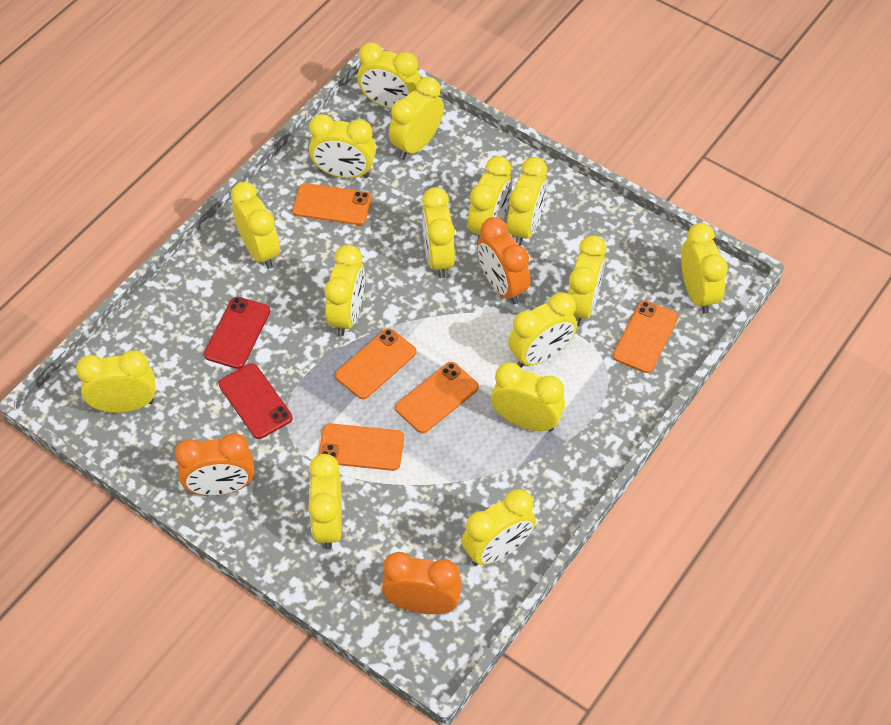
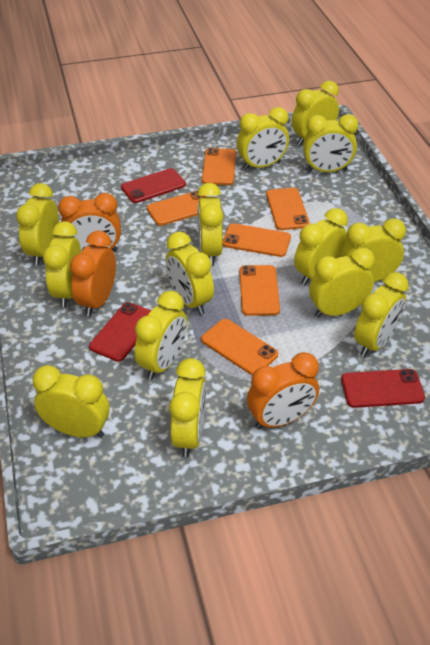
orange phone: 5 -> 6
red phone: 2 -> 3
yellow clock: 15 -> 14

